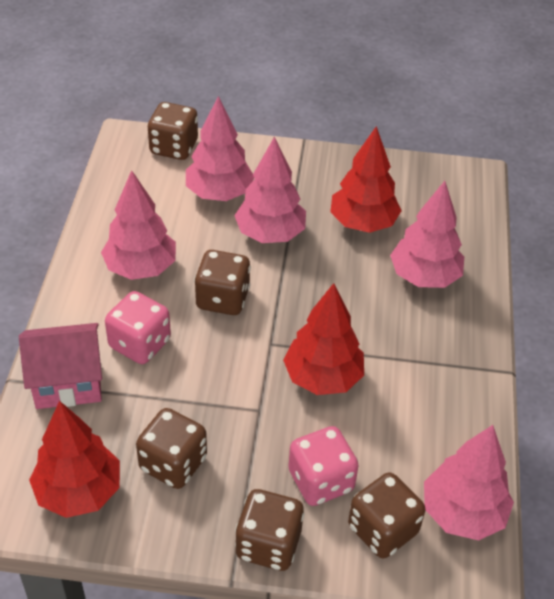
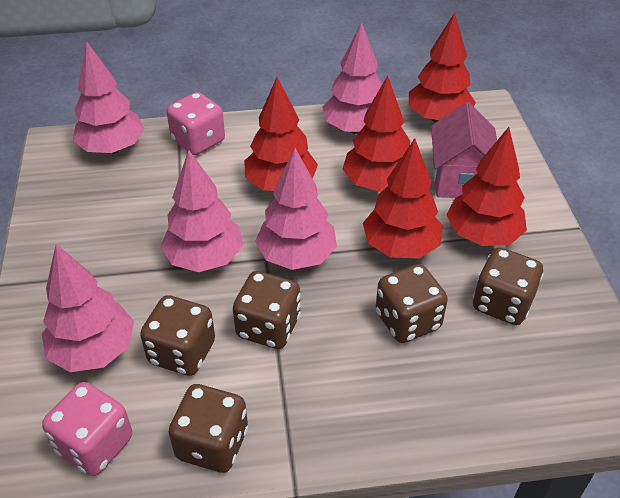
red tree: 3 -> 5

